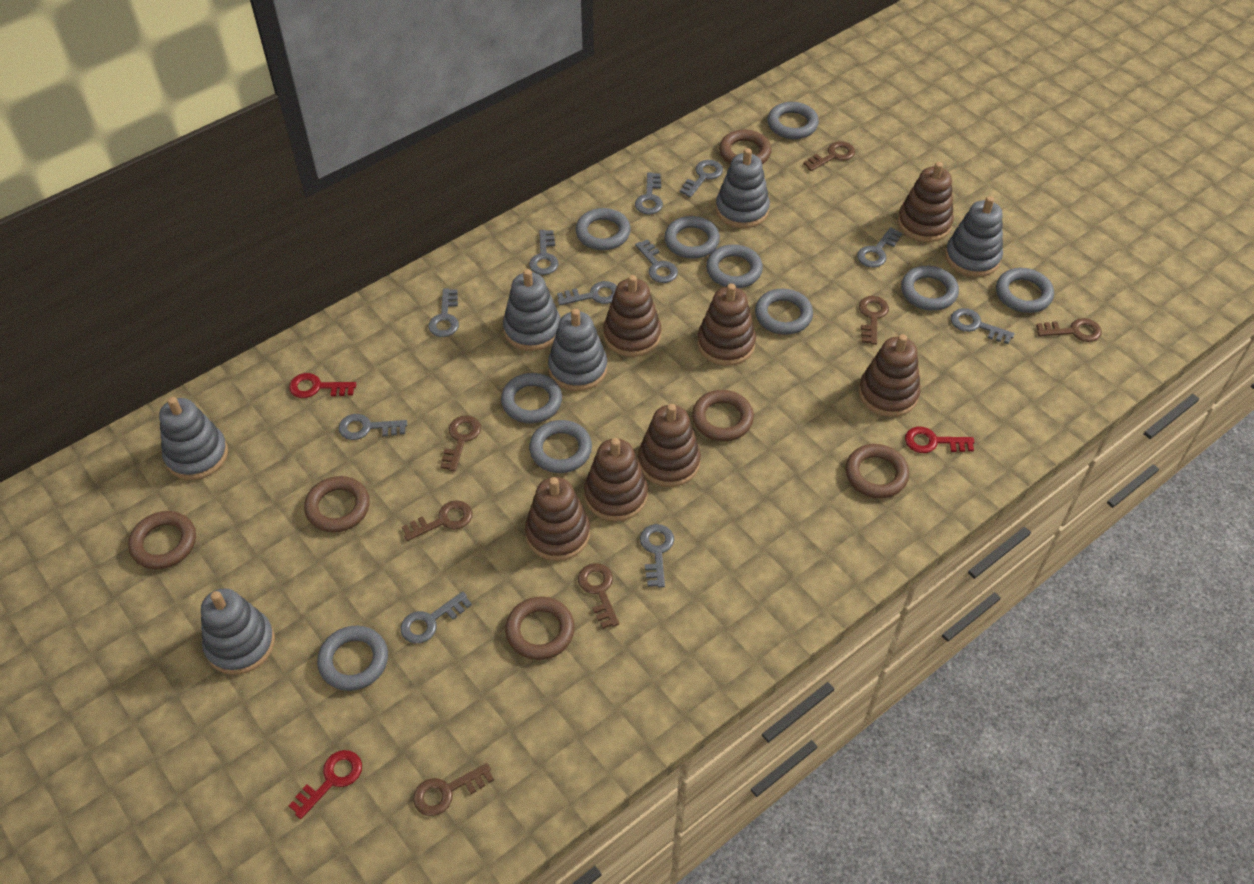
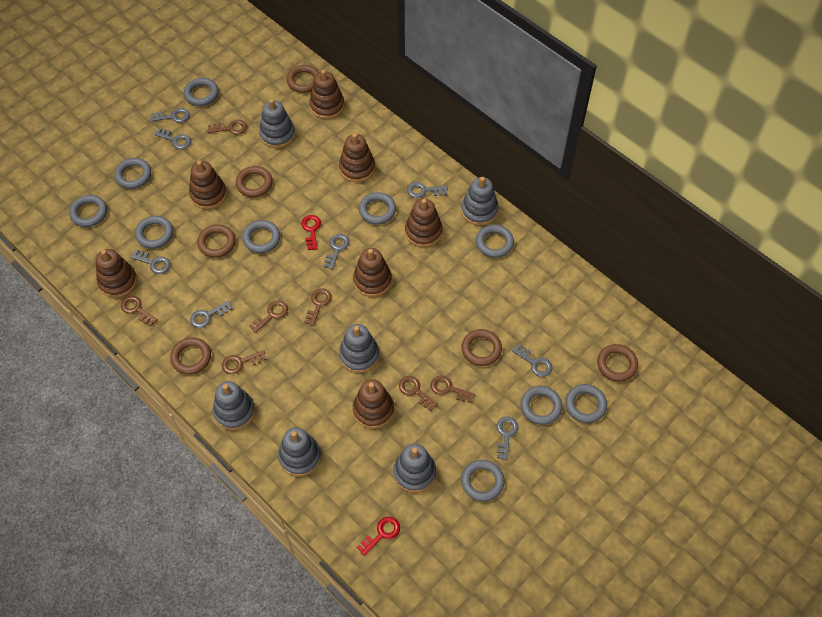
grey key: 11 -> 8
red key: 3 -> 2

